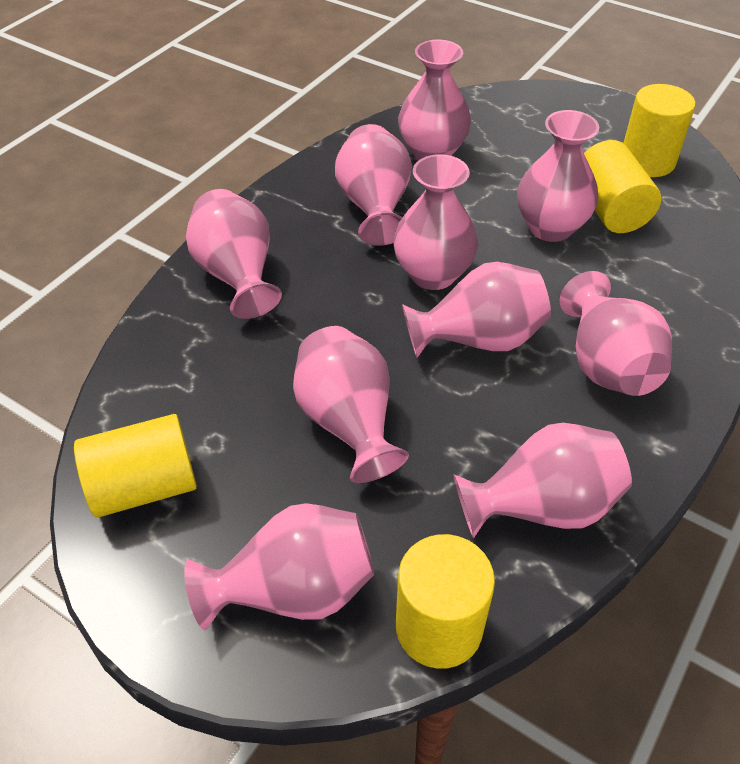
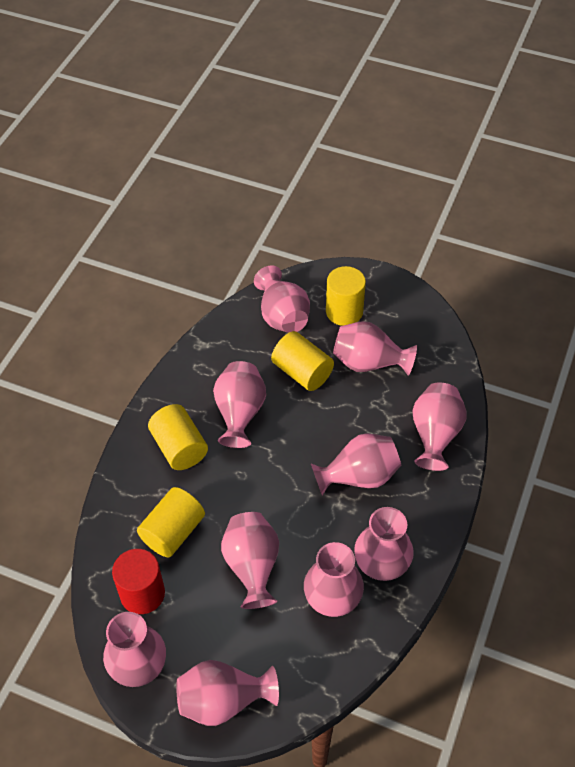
red cylinder: 0 -> 1

